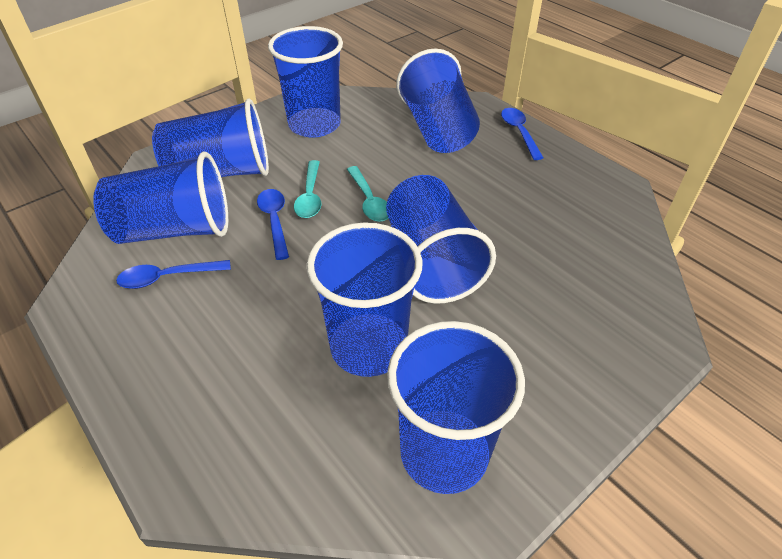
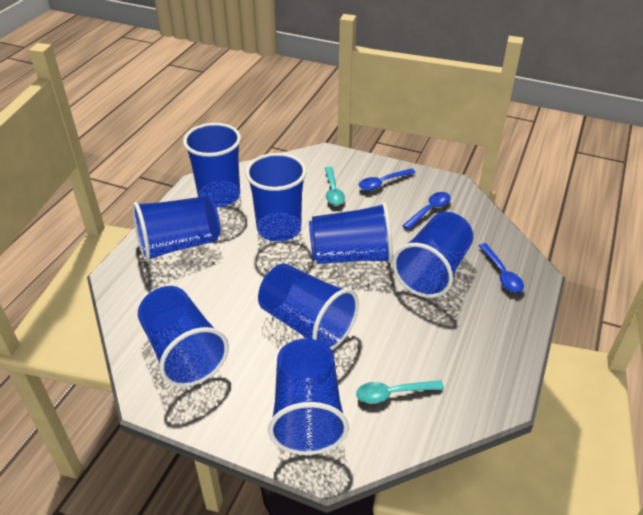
blue cup: 7 -> 8

